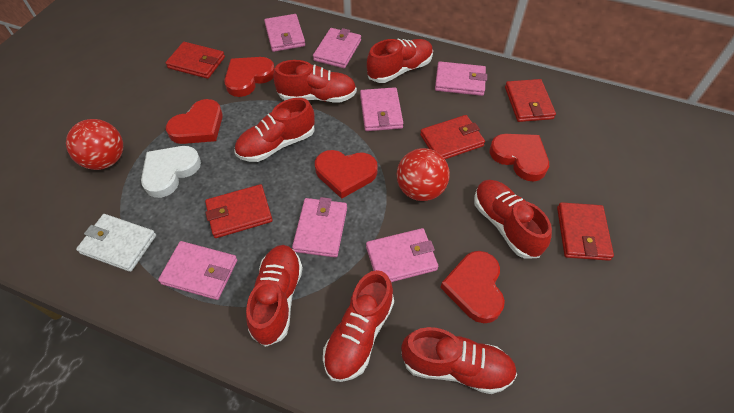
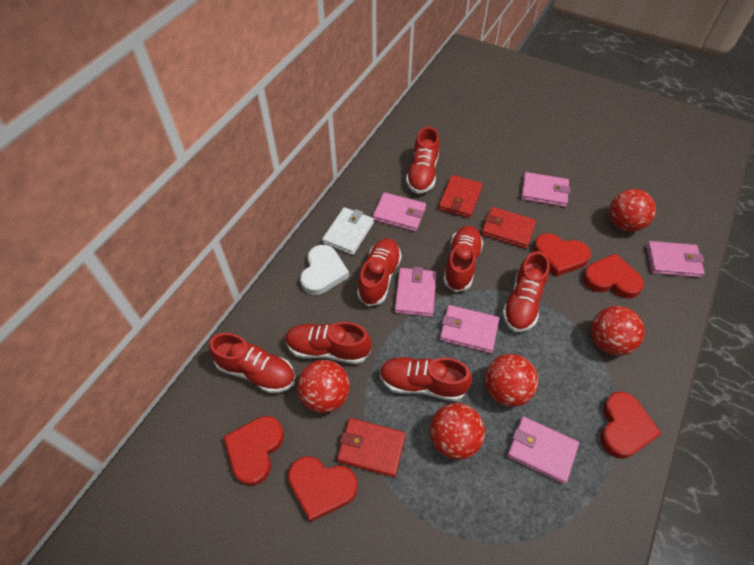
pink wallet: 7 -> 6
red ball: 2 -> 5
red wallet: 5 -> 3

